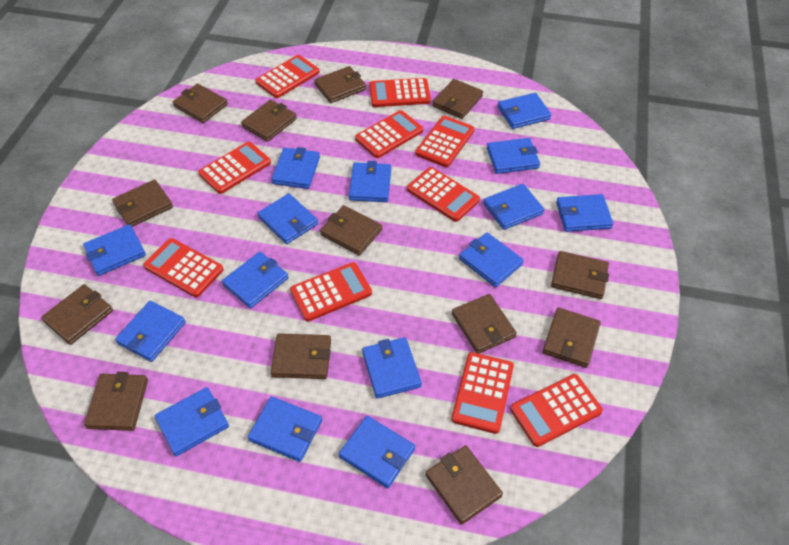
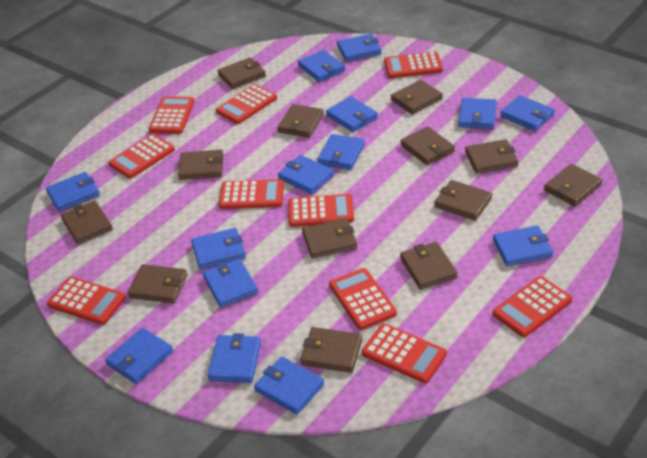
blue wallet: 15 -> 14

